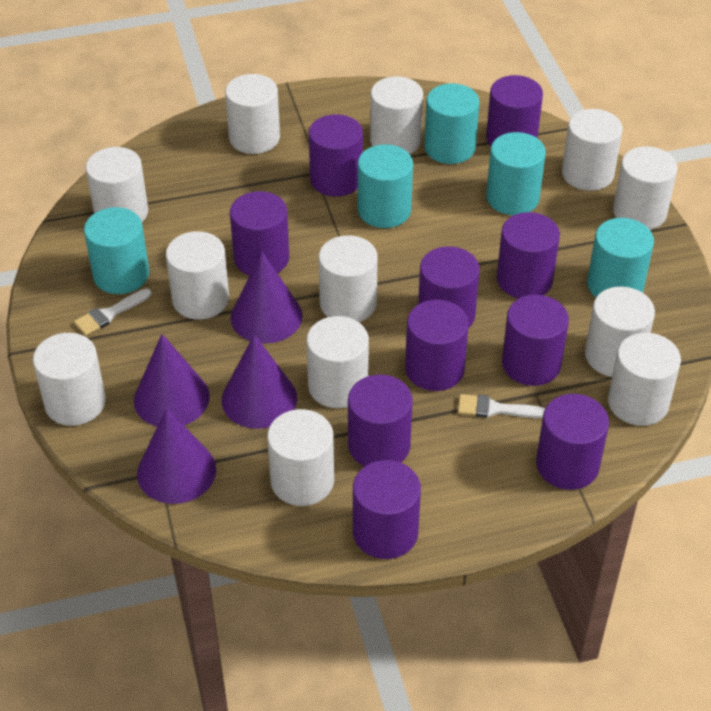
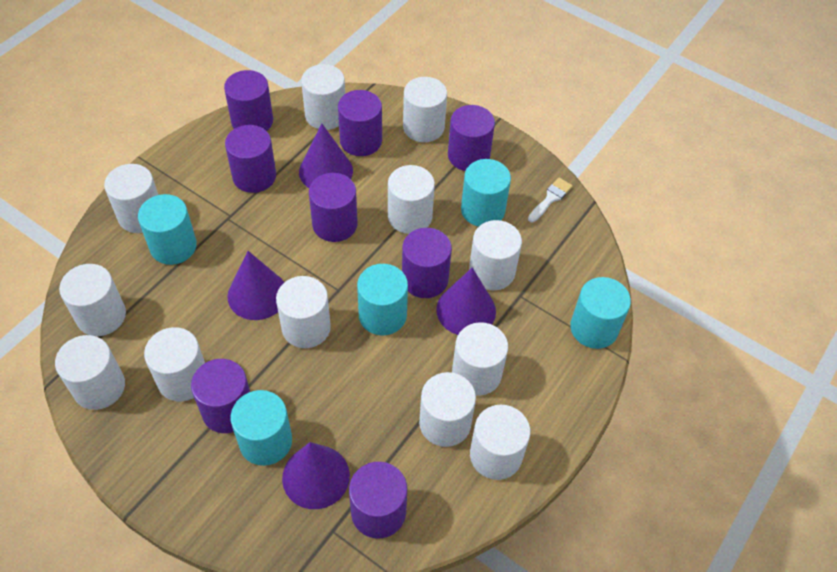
purple cylinder: 10 -> 8
white brush: 2 -> 1

